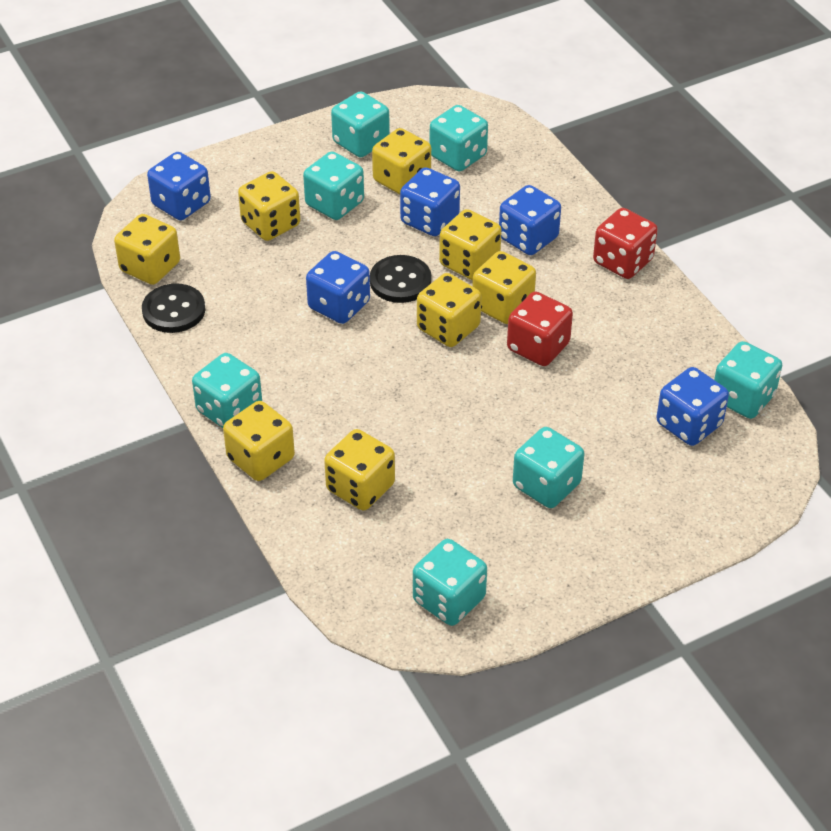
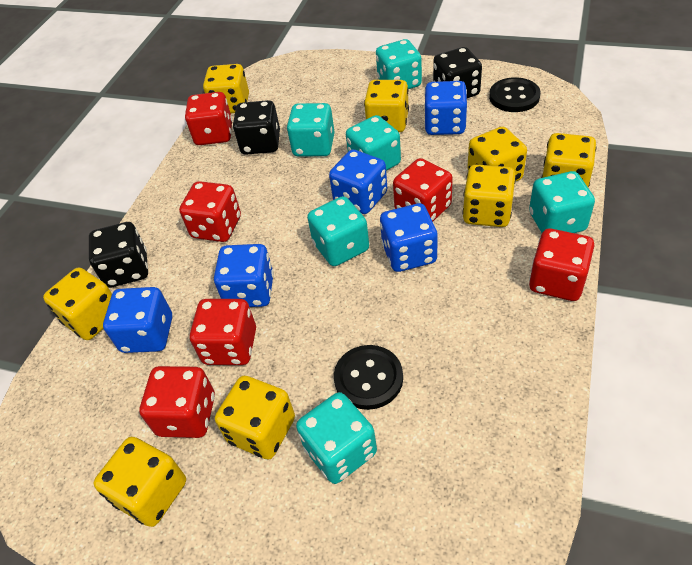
black dice: 0 -> 3
red dice: 2 -> 6
turquoise dice: 7 -> 6

